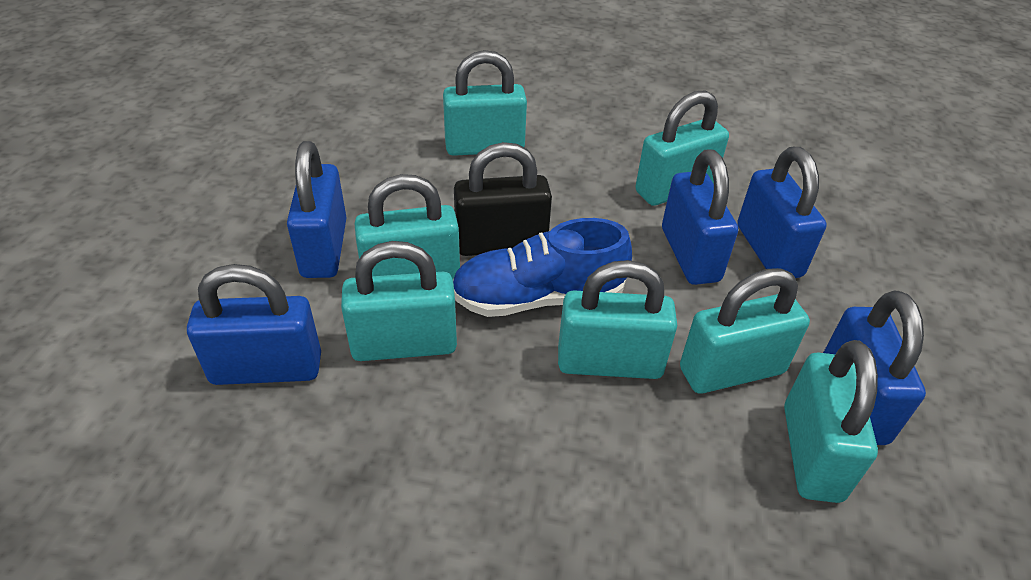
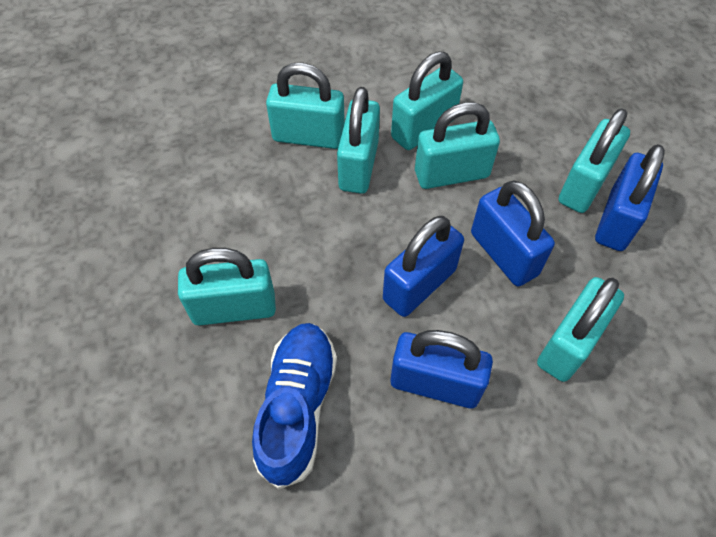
black padlock: 1 -> 0
blue padlock: 5 -> 4

